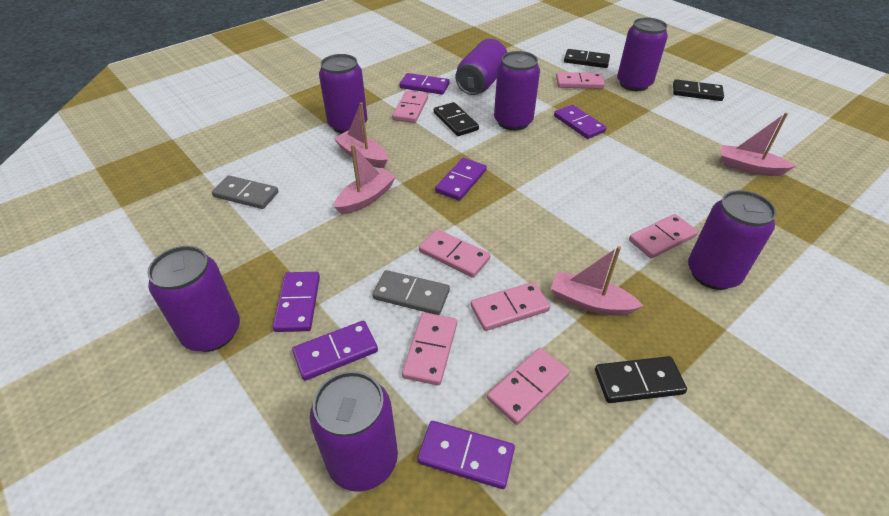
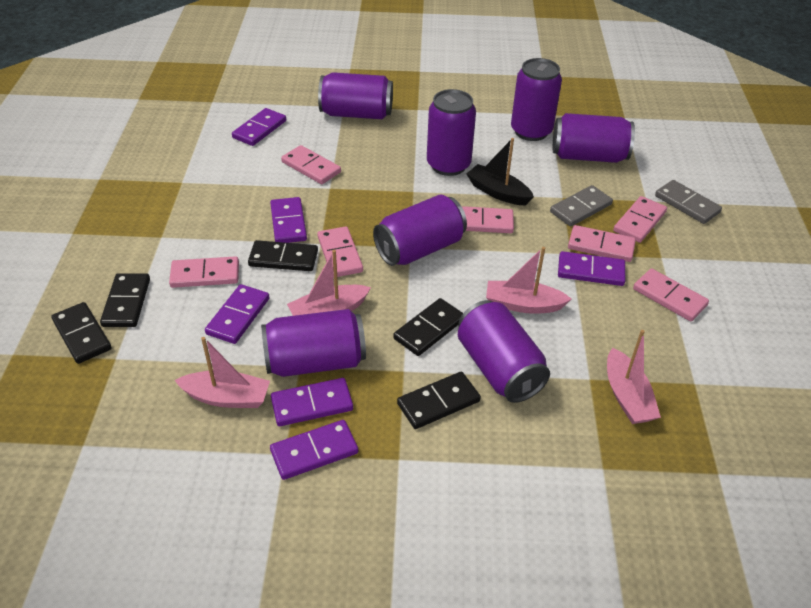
black boat: 0 -> 1
black domino: 4 -> 5

